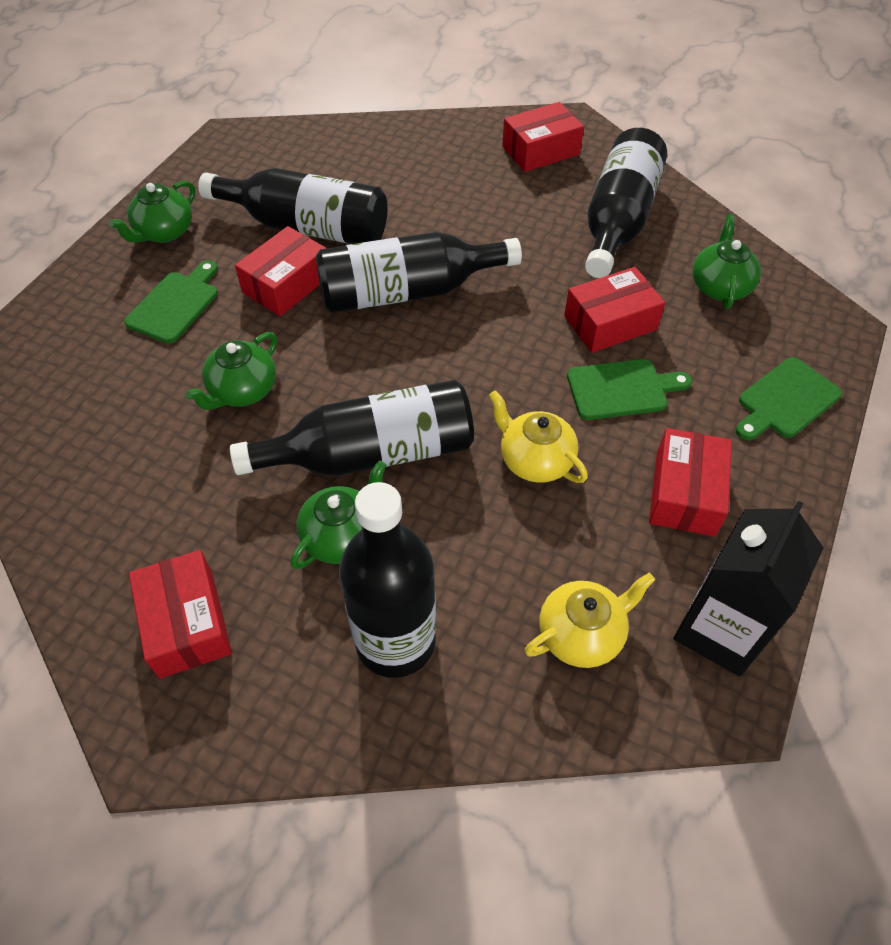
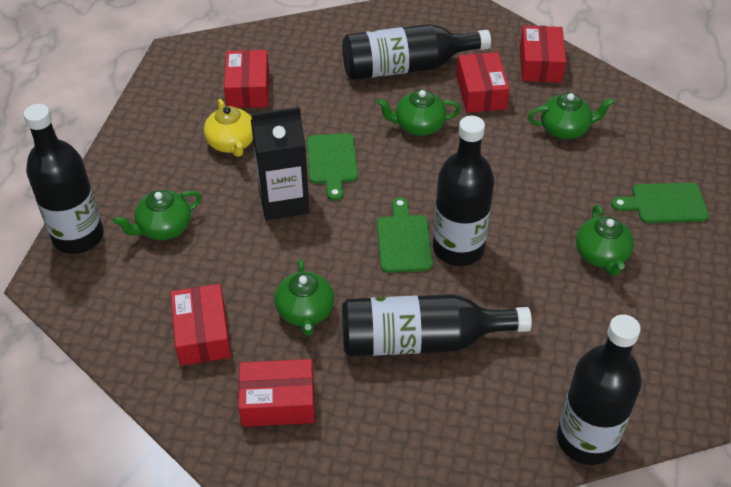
green teapot: 4 -> 5
yellow teapot: 2 -> 1

